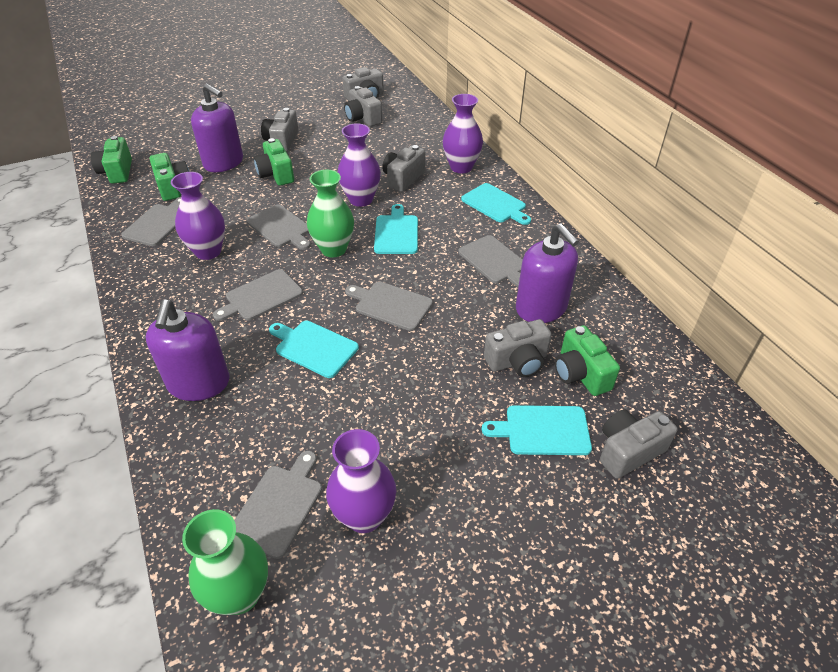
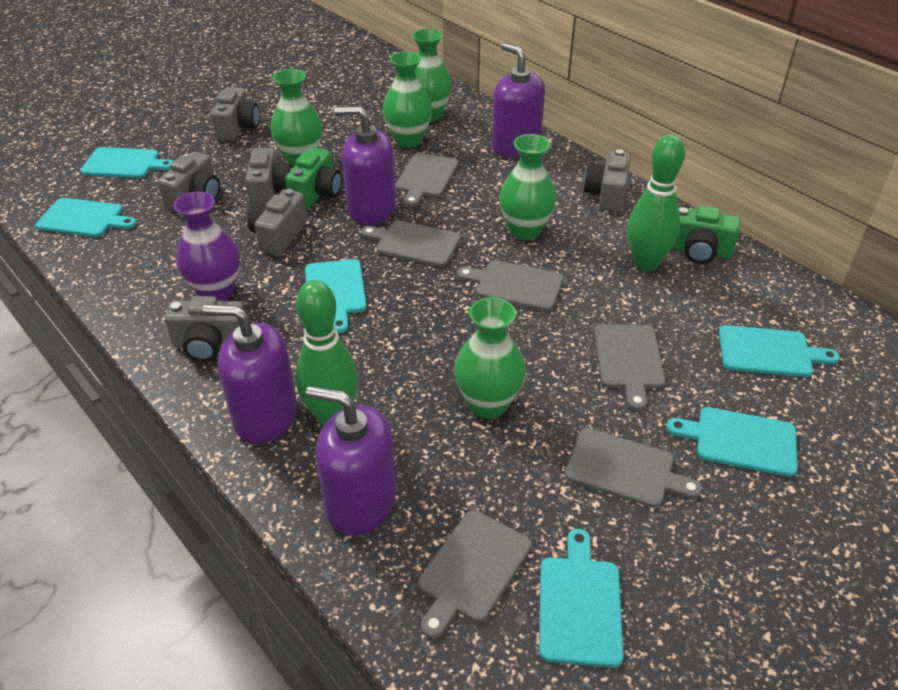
green bowling pin: 0 -> 2
green camera: 4 -> 2
green vase: 2 -> 5
purple soap dispenser: 3 -> 4
purple vase: 4 -> 1
turquoise cutting board: 4 -> 6

